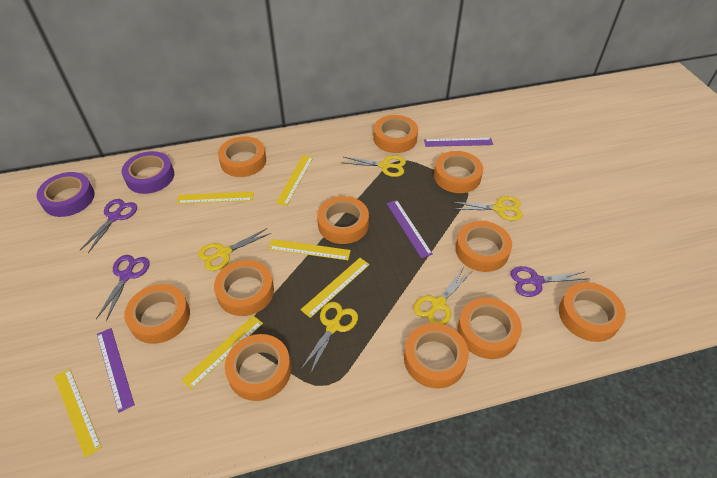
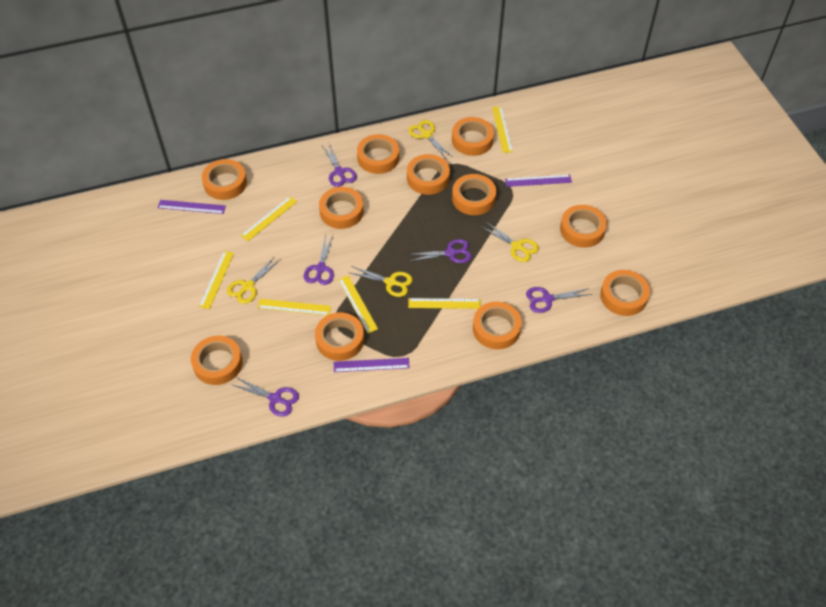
purple scissors: 3 -> 5
purple tape: 2 -> 0
yellow scissors: 5 -> 4

